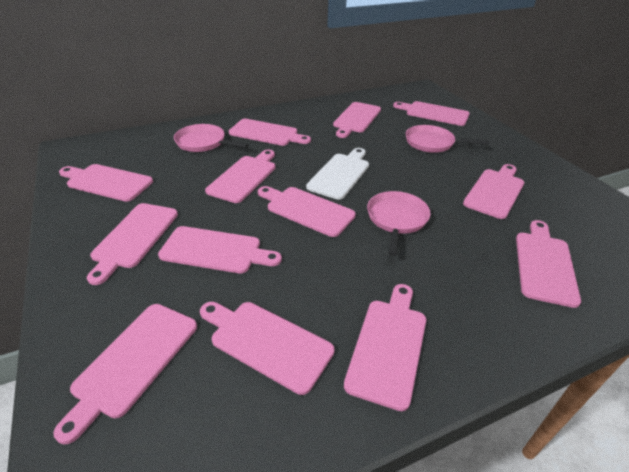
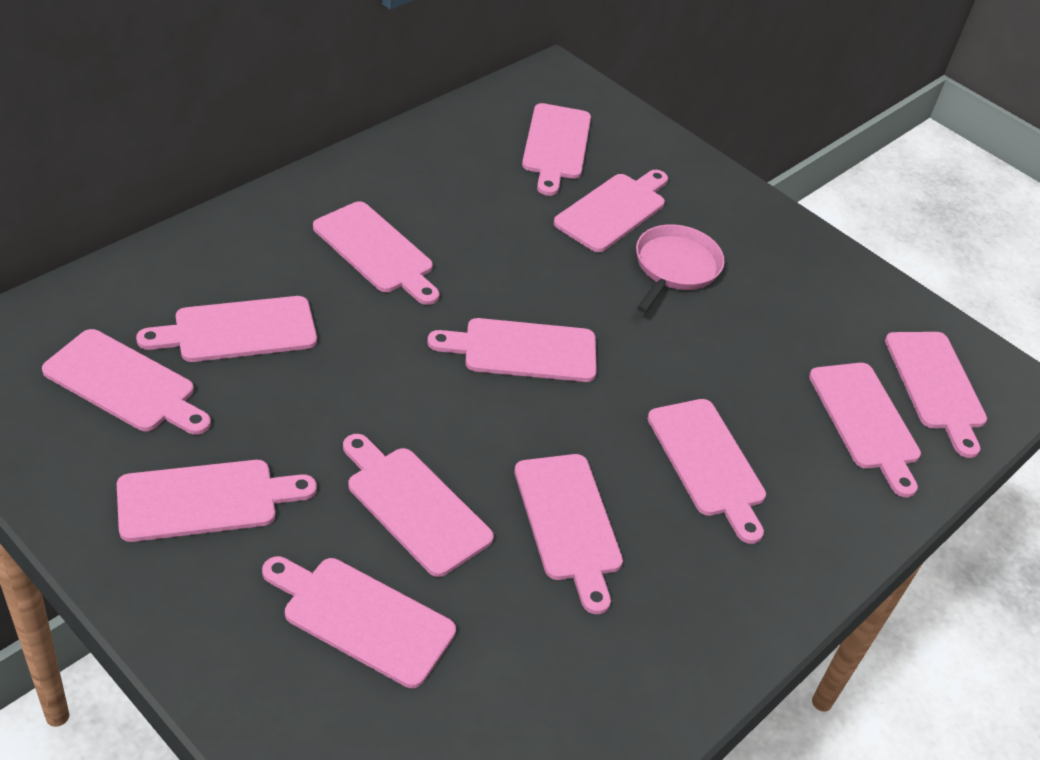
pink pan: 3 -> 1
white cutting board: 1 -> 0

